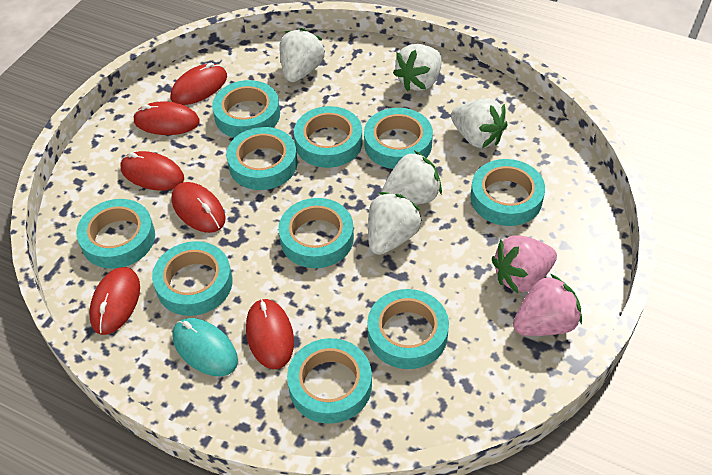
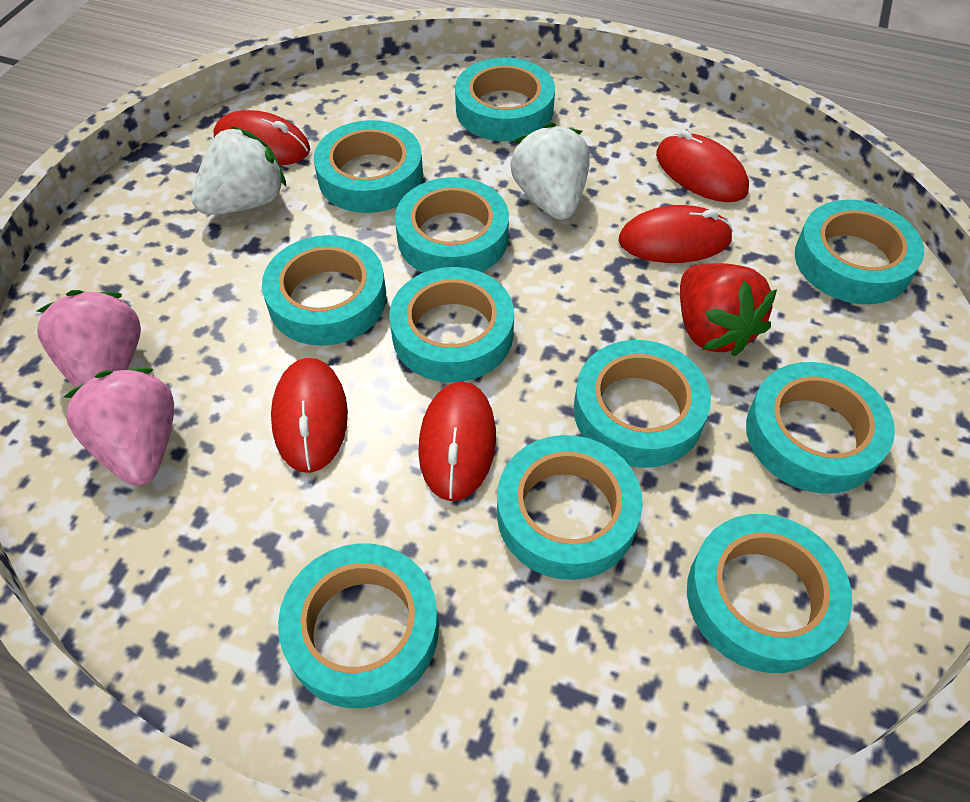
red mouse: 6 -> 5
red strawberry: 0 -> 1
turquoise mouse: 1 -> 0
turquoise tape: 10 -> 11
white strawberry: 5 -> 2

